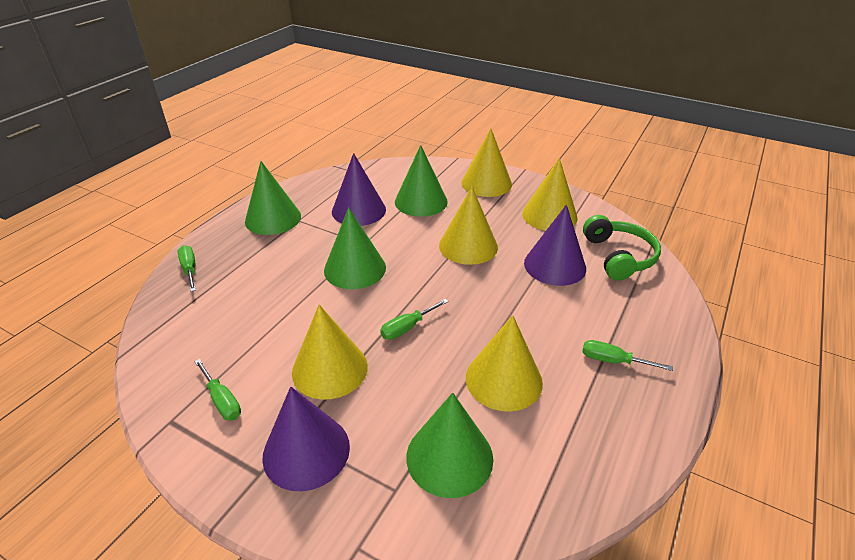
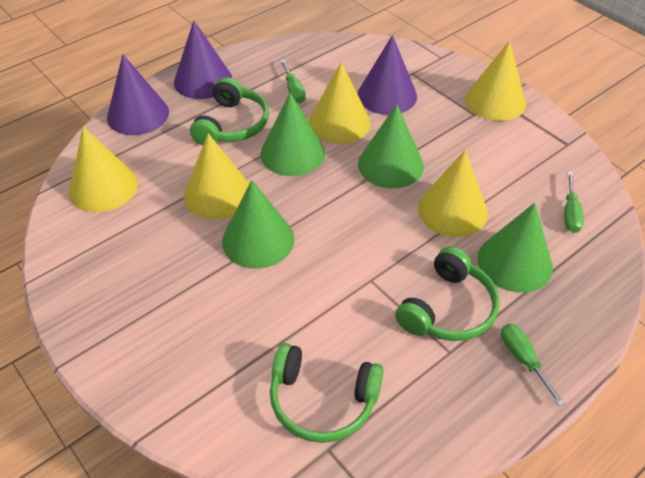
green headphones: 1 -> 3
green screwdriver: 4 -> 3

